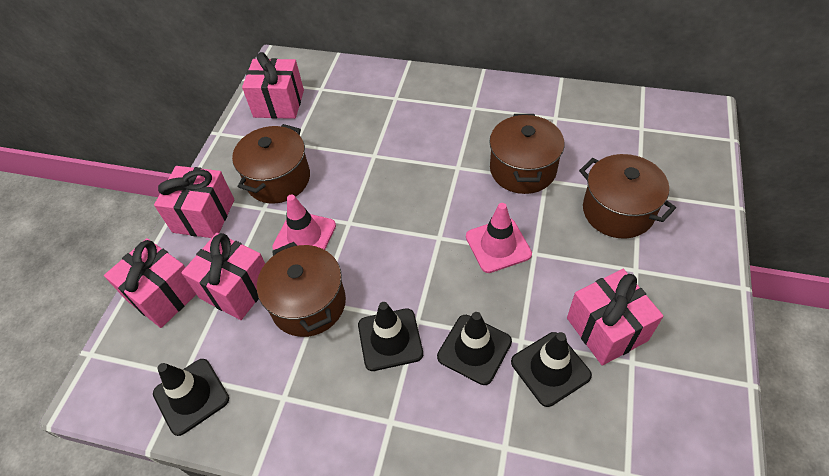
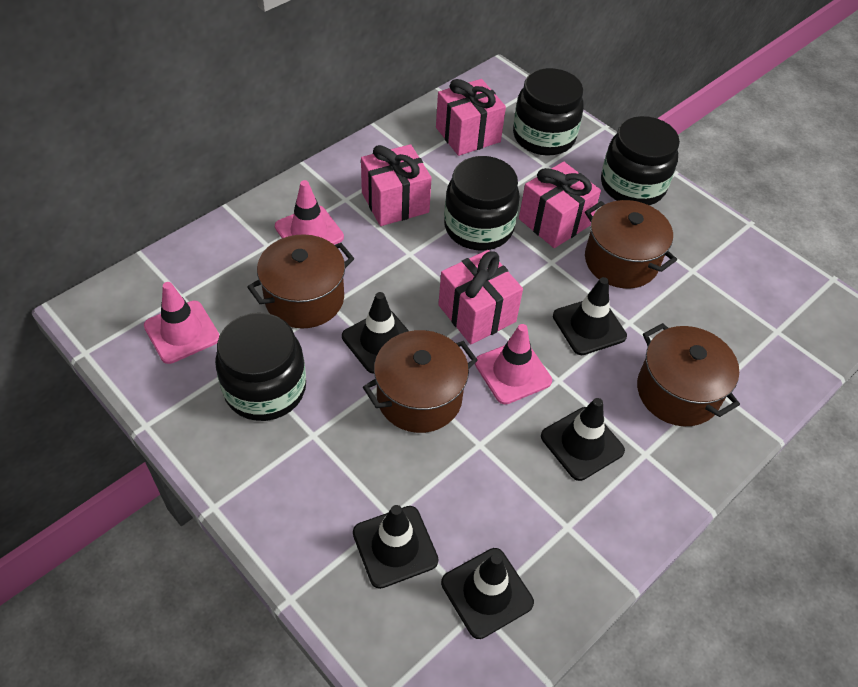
black jar: 0 -> 4
black traffic cone: 4 -> 5
pink gift: 5 -> 4
pink traffic cone: 2 -> 3

